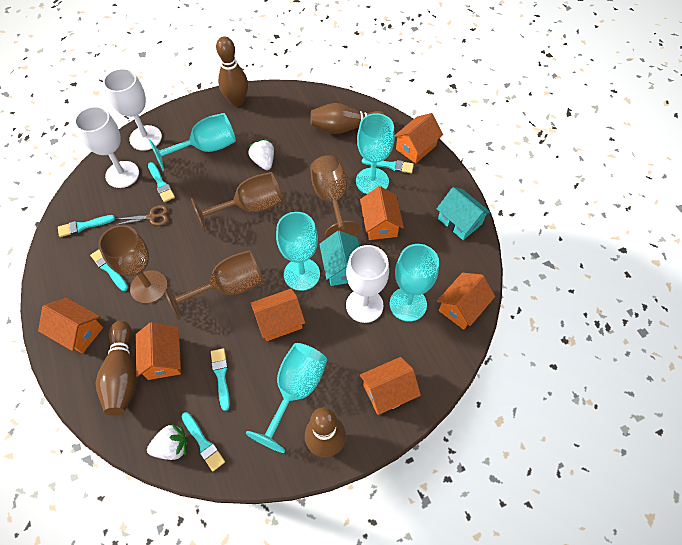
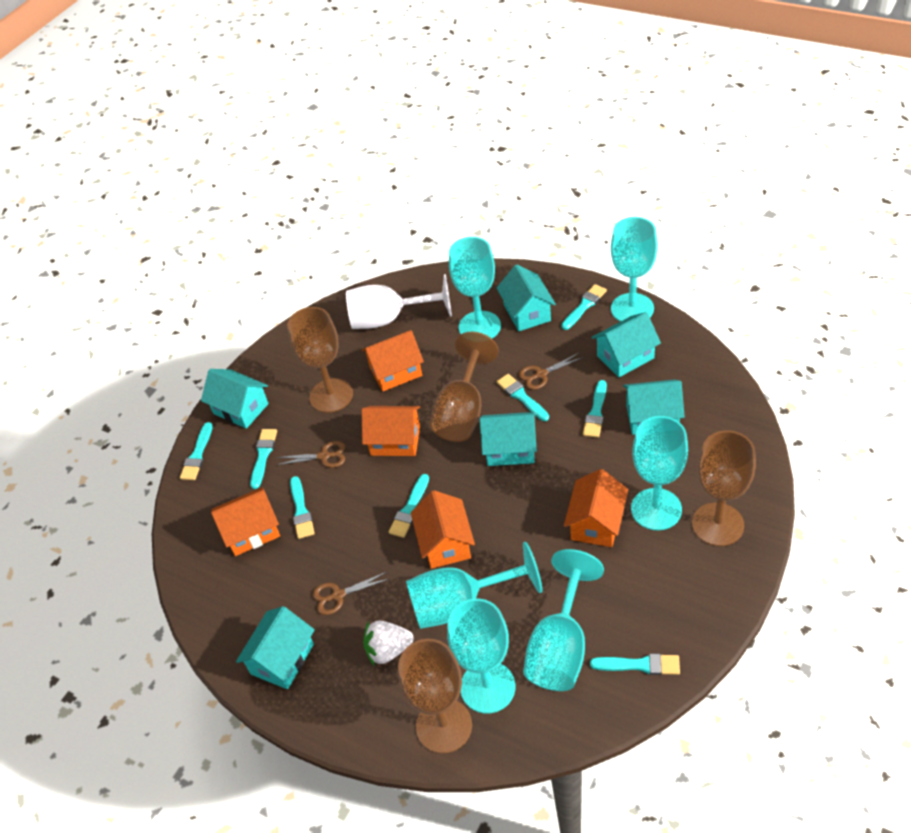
brown bowling pin: 4 -> 0
brown scissors: 1 -> 3
orange house: 7 -> 5
turquoise brush: 6 -> 8
turquoise goblet: 5 -> 6
turquoise house: 2 -> 6
white goblet: 3 -> 1
white strawberry: 2 -> 1

